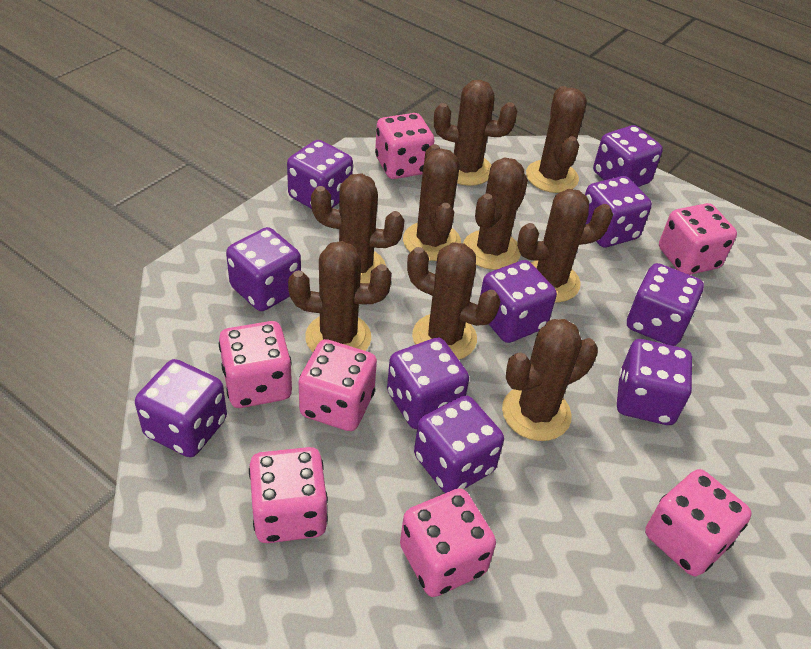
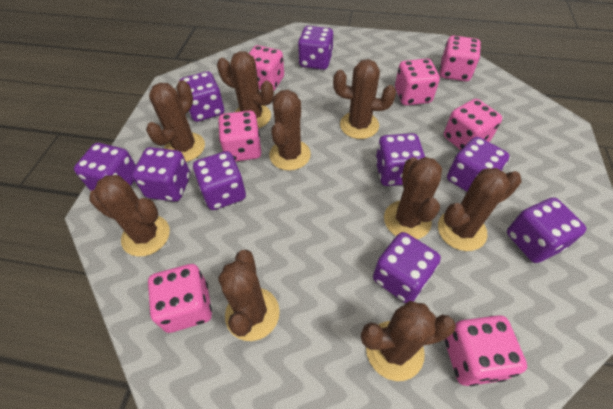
purple dice: 10 -> 9

